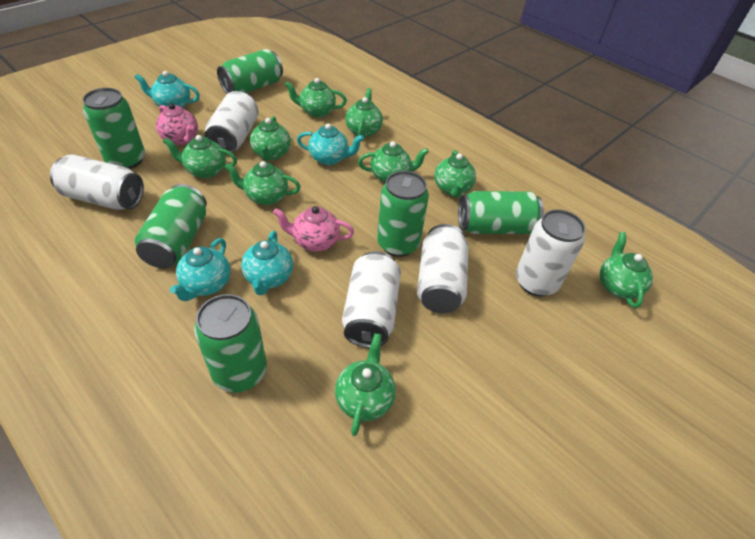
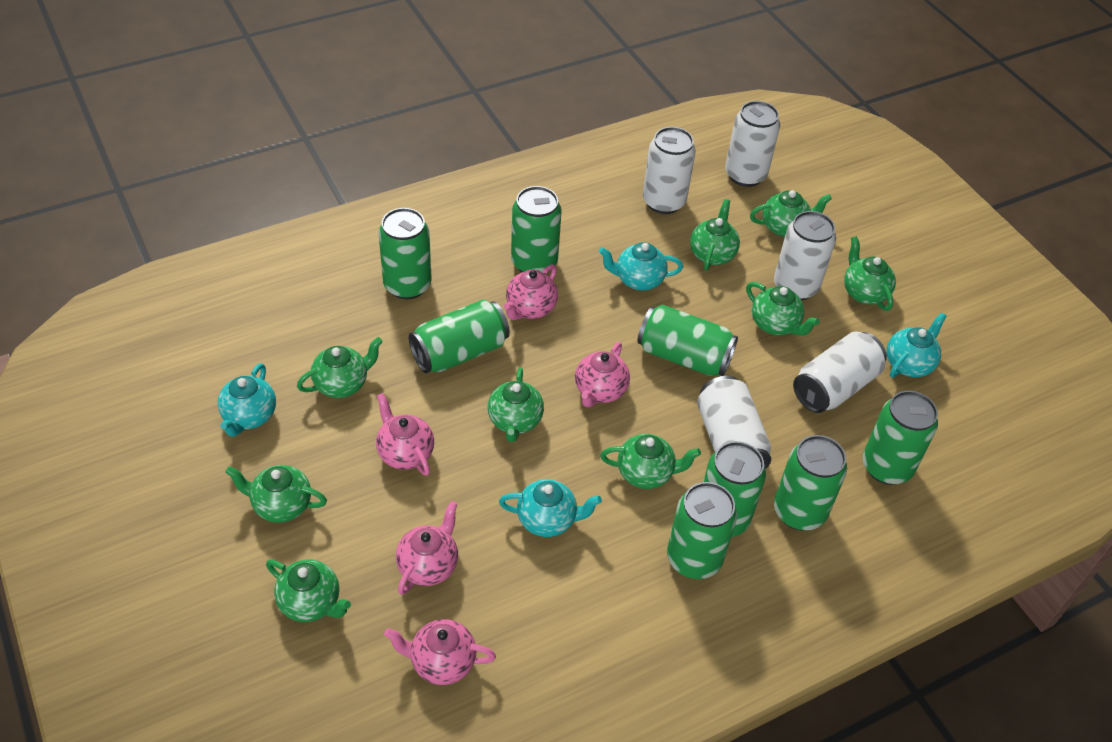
green can: 6 -> 8
pink teapot: 2 -> 5

